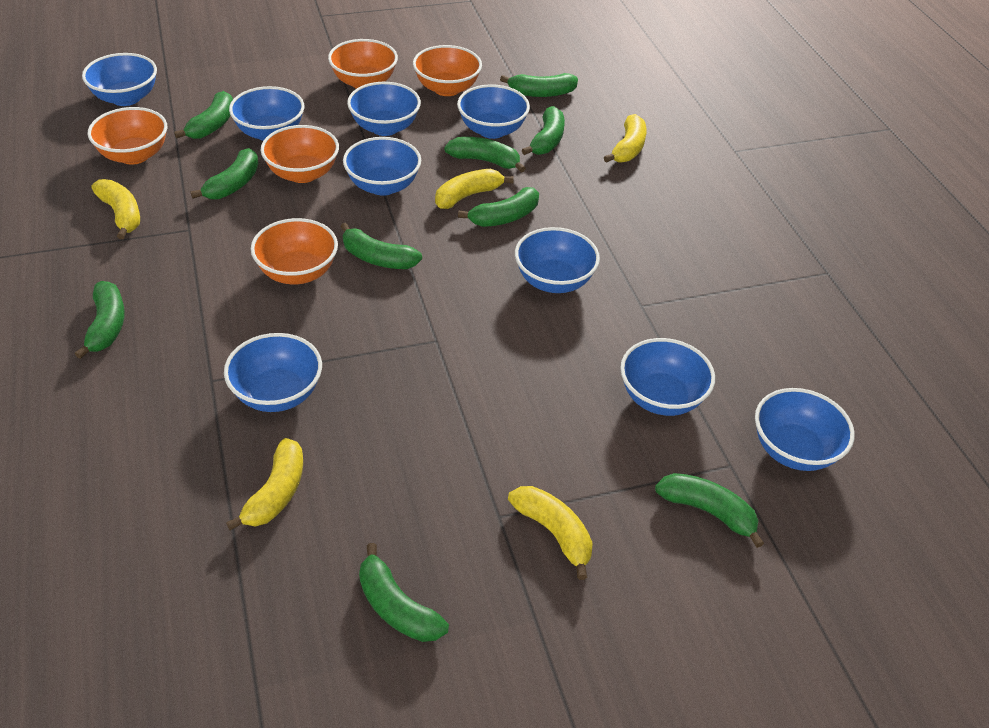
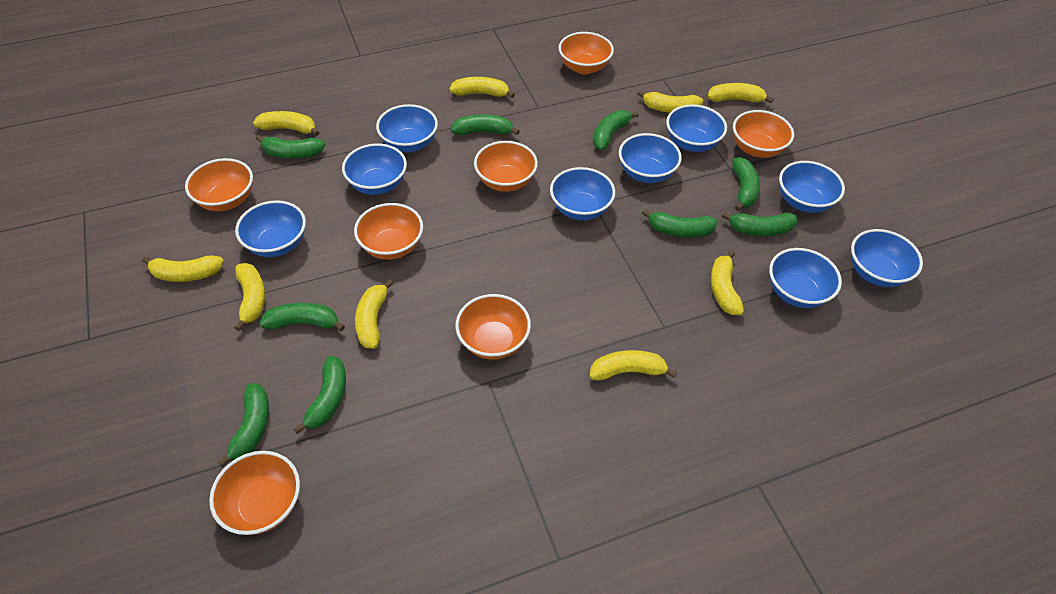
green banana: 10 -> 9
orange bowl: 5 -> 7
yellow banana: 5 -> 9

